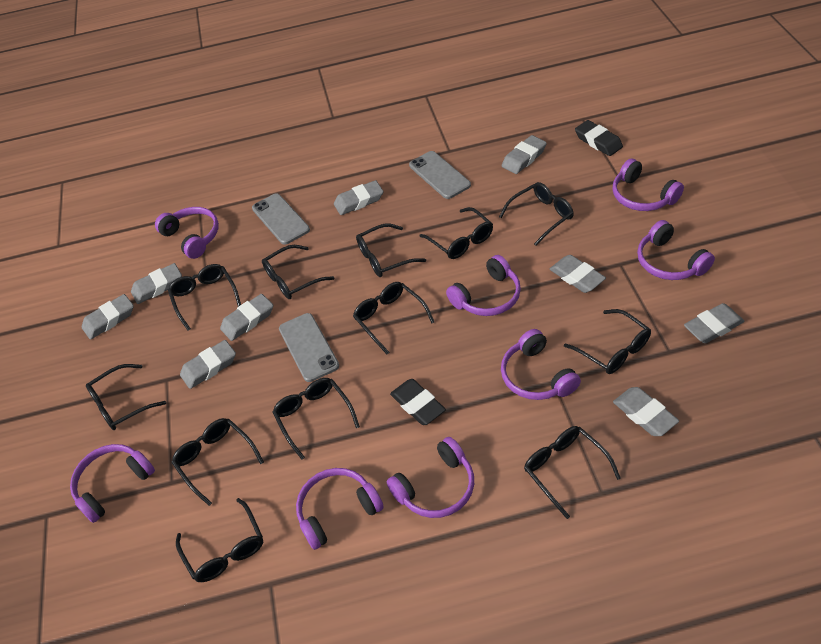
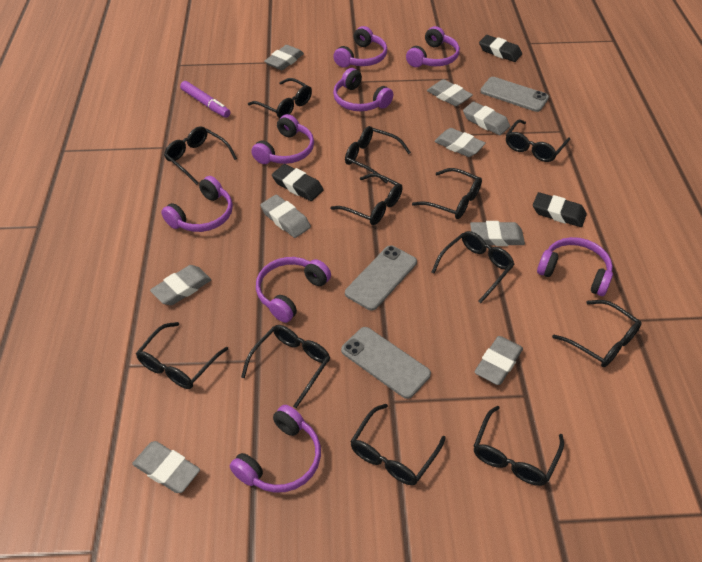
black eraser: 2 -> 3
purple marker: 0 -> 1

